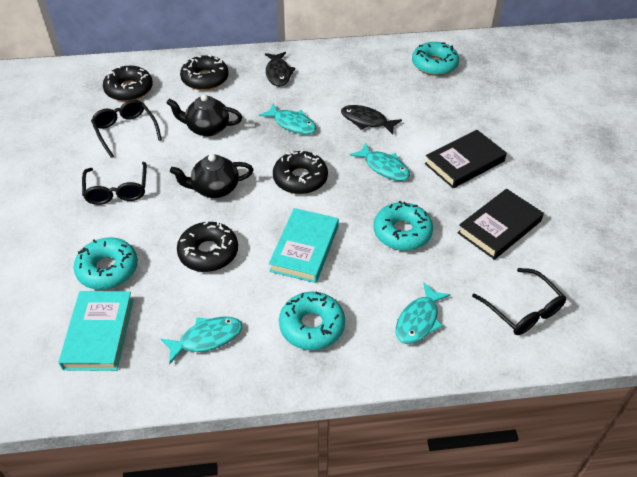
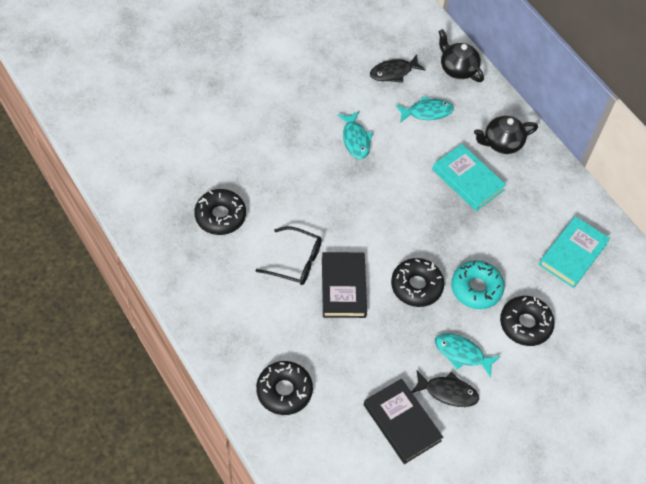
black glasses: 3 -> 1
turquoise donut: 4 -> 1
turquoise fish: 4 -> 3

